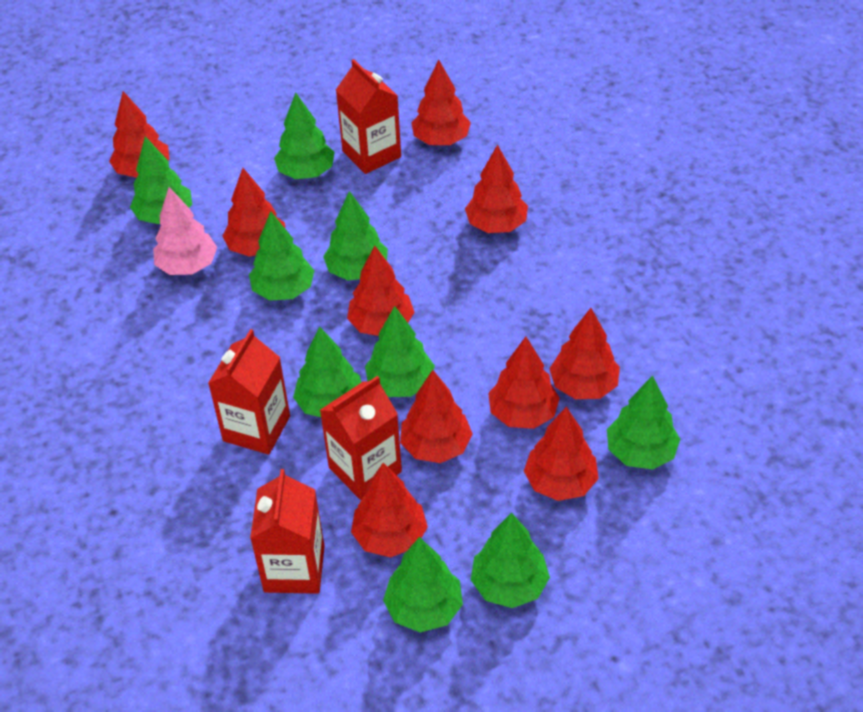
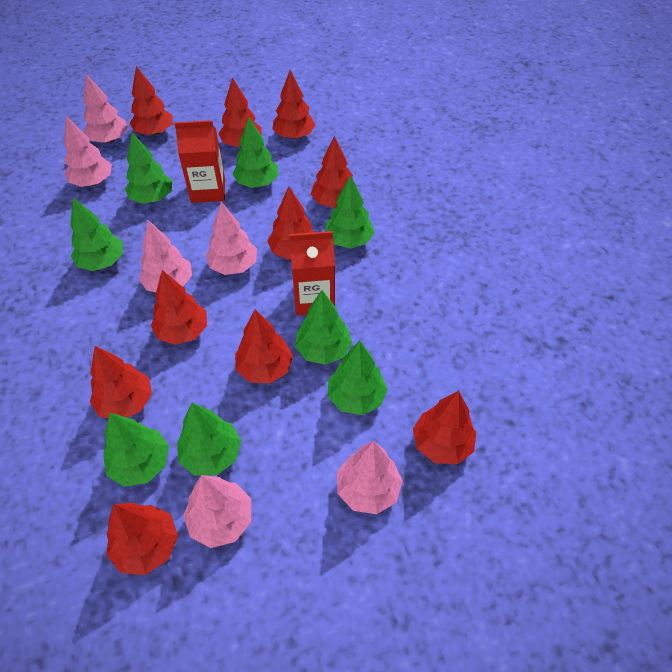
green tree: 9 -> 8
pink tree: 1 -> 6
red carton: 4 -> 2

